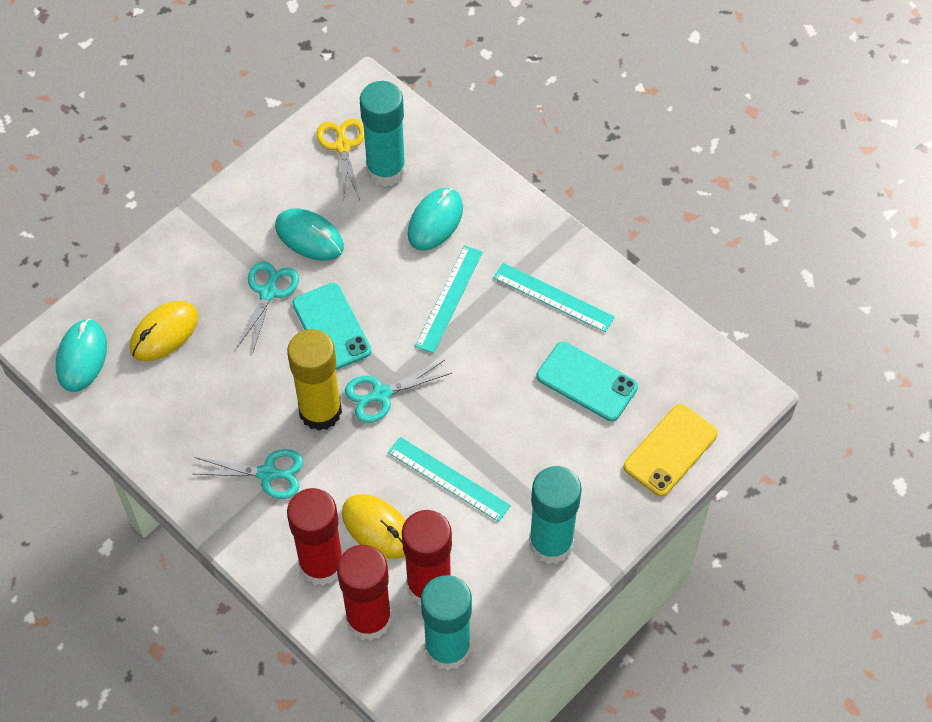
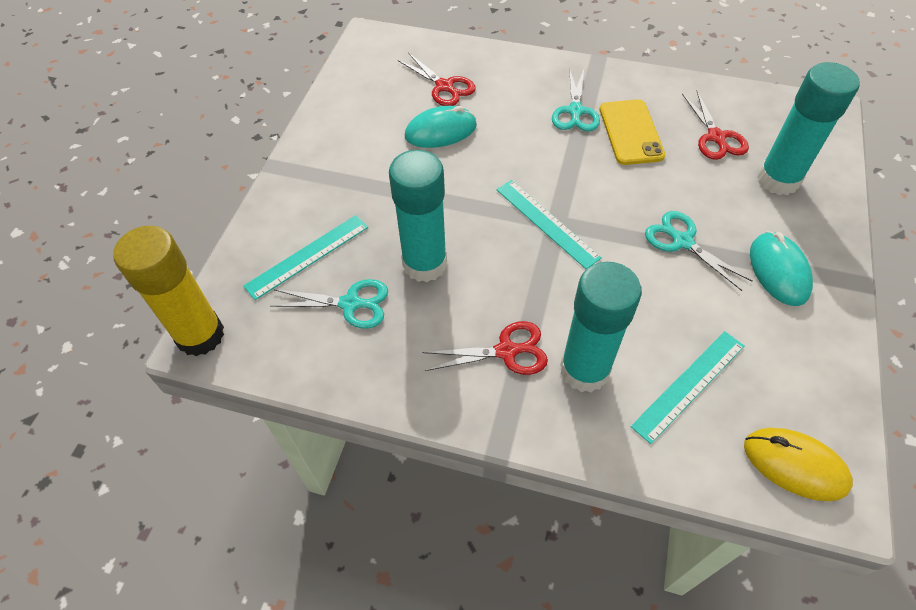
red glue stick: 3 -> 0
red scissors: 0 -> 3
turquoise mouse: 3 -> 2
turquoise phone: 2 -> 0
yellow mouse: 2 -> 1
yellow scissors: 1 -> 0

